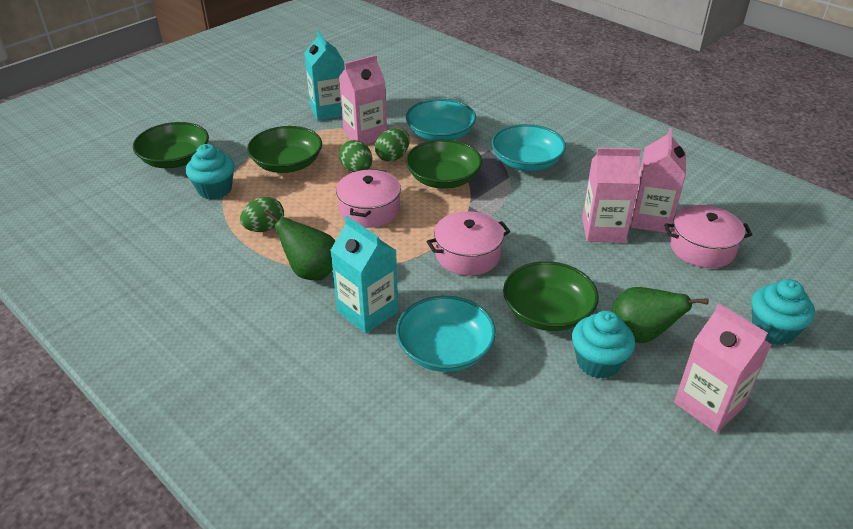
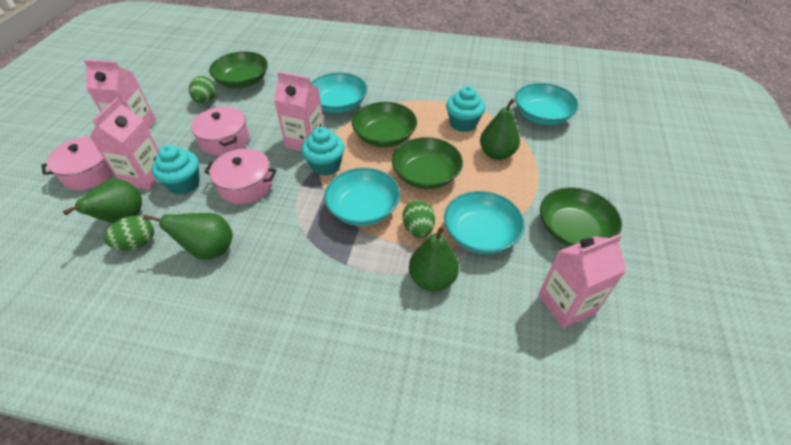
green pear: 2 -> 4
turquoise bowl: 3 -> 4
turquoise carton: 2 -> 0

